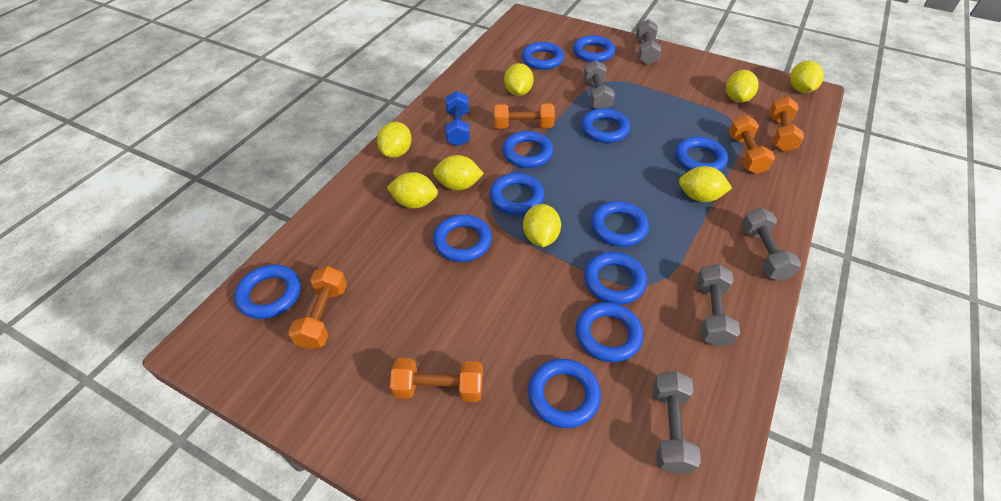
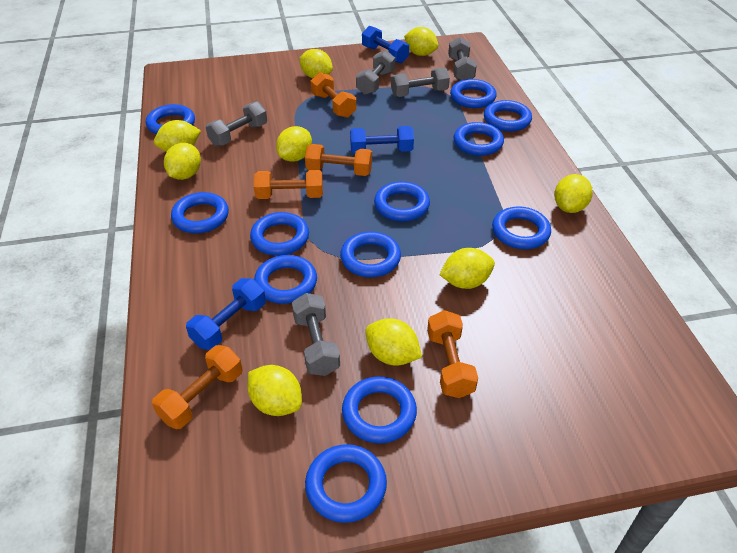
blue dumbbell: 1 -> 3
yellow lemon: 8 -> 9

